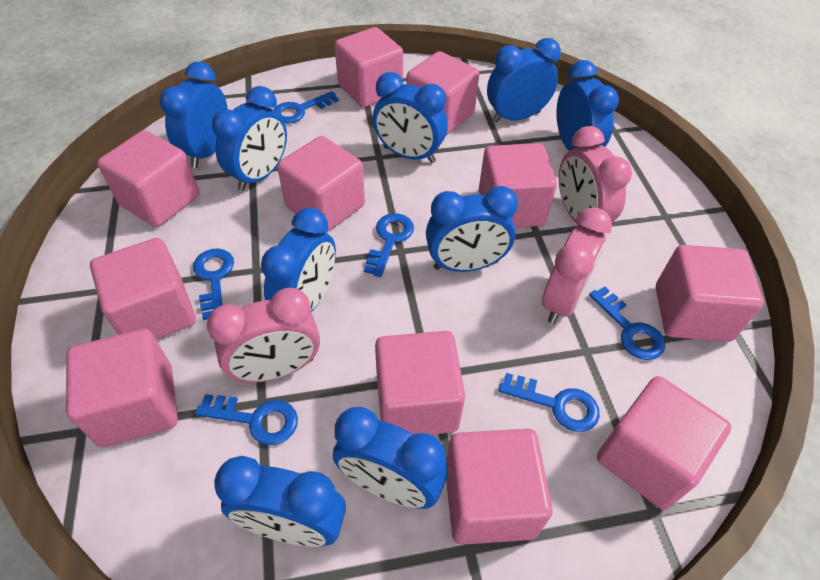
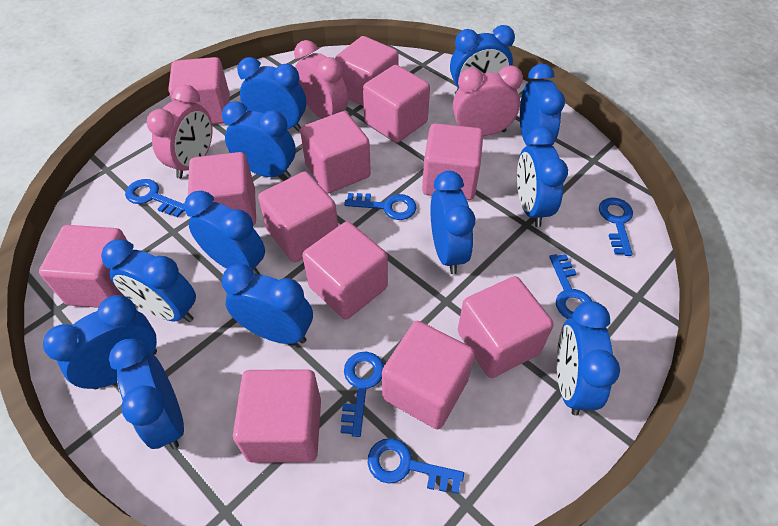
blue clock: 9 -> 12
pink cube: 11 -> 12

